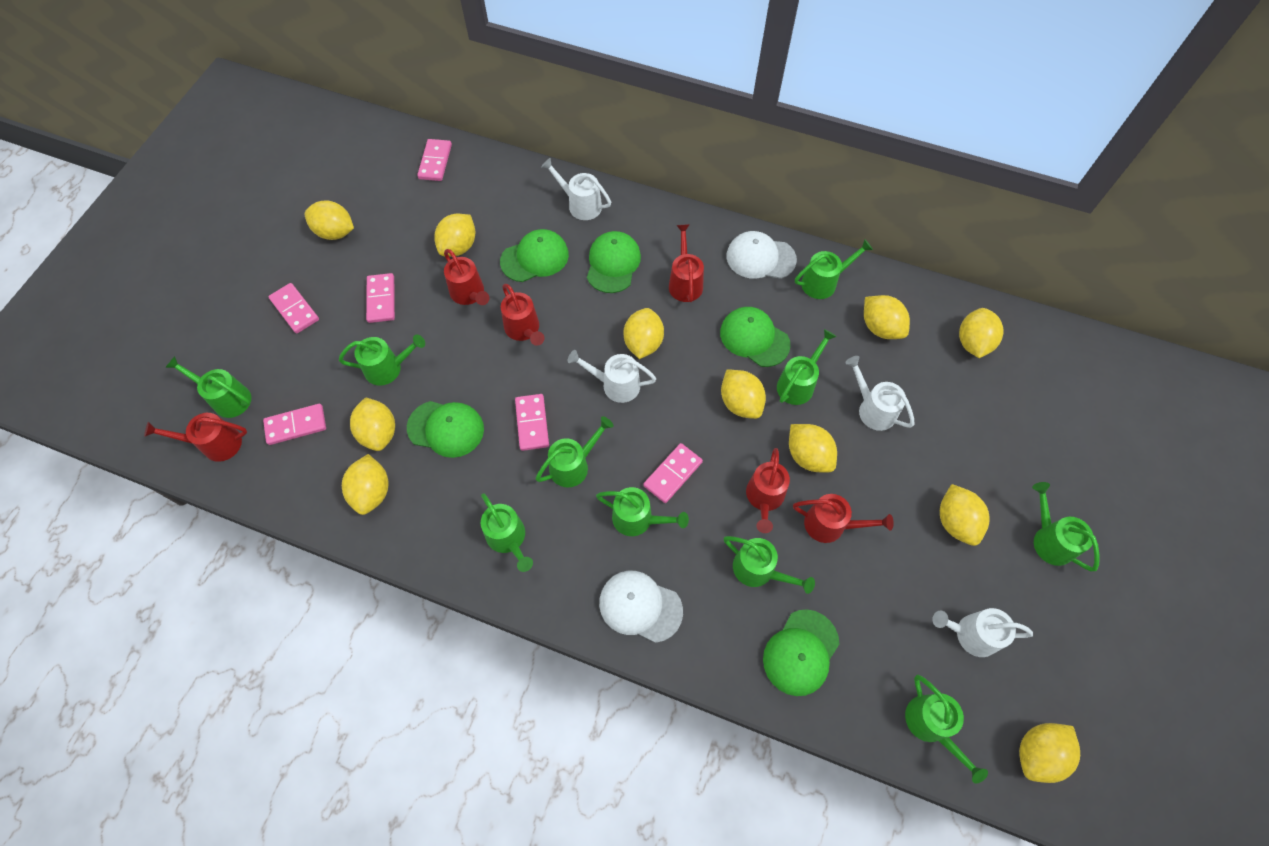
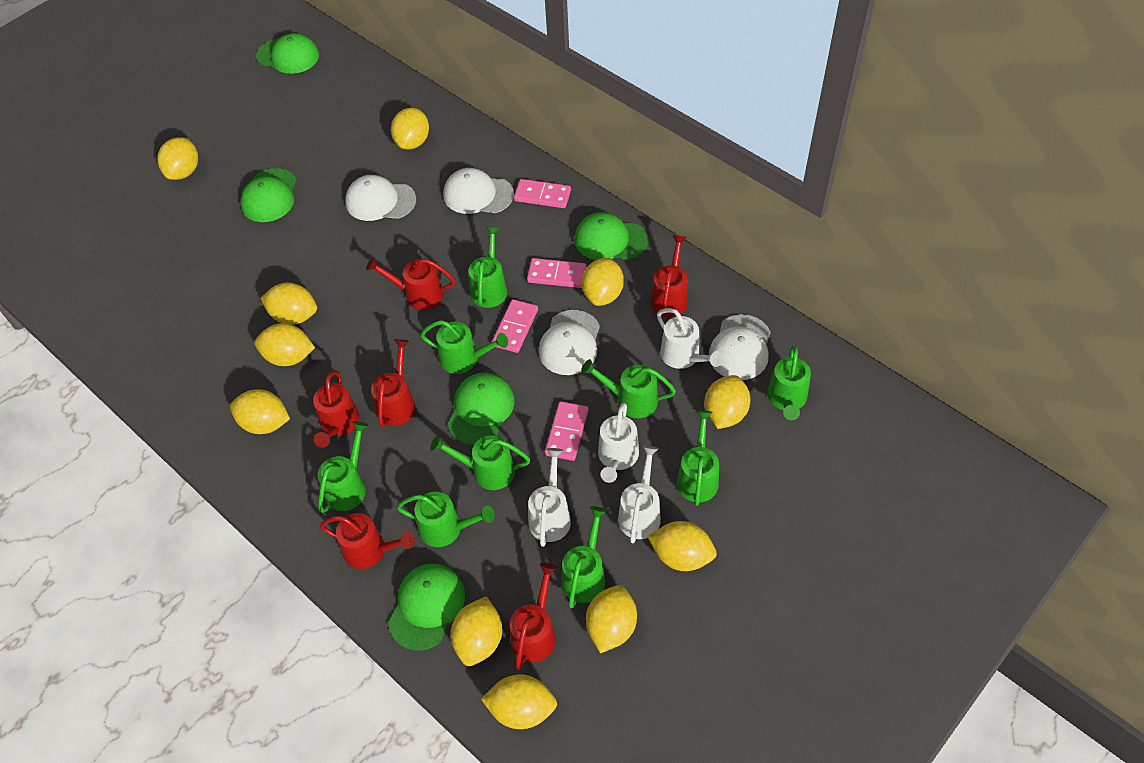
green watering can: 10 -> 9
pink domino: 6 -> 4
white cap: 2 -> 4

